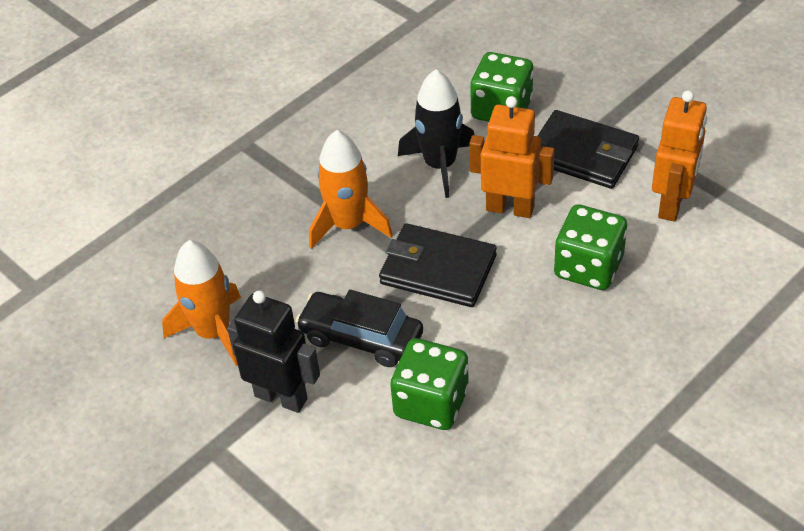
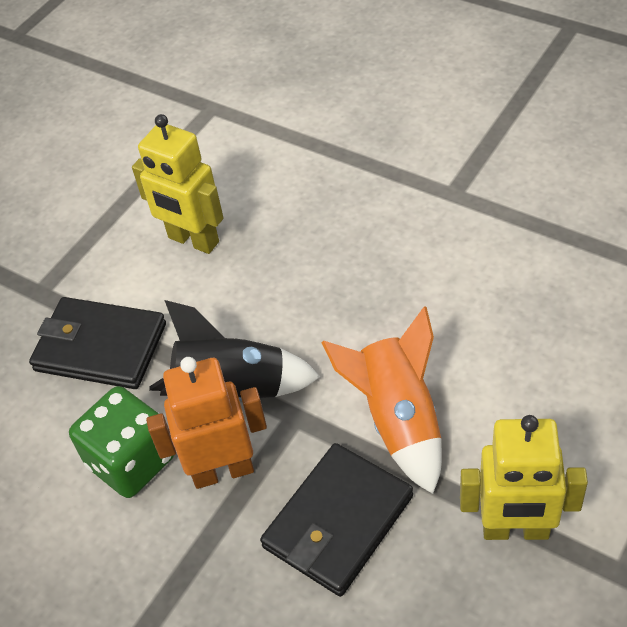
black car: 1 -> 0
black robot: 1 -> 0
green dice: 3 -> 1
orange robot: 2 -> 1
orange rocket: 2 -> 1
yellow robot: 0 -> 2

